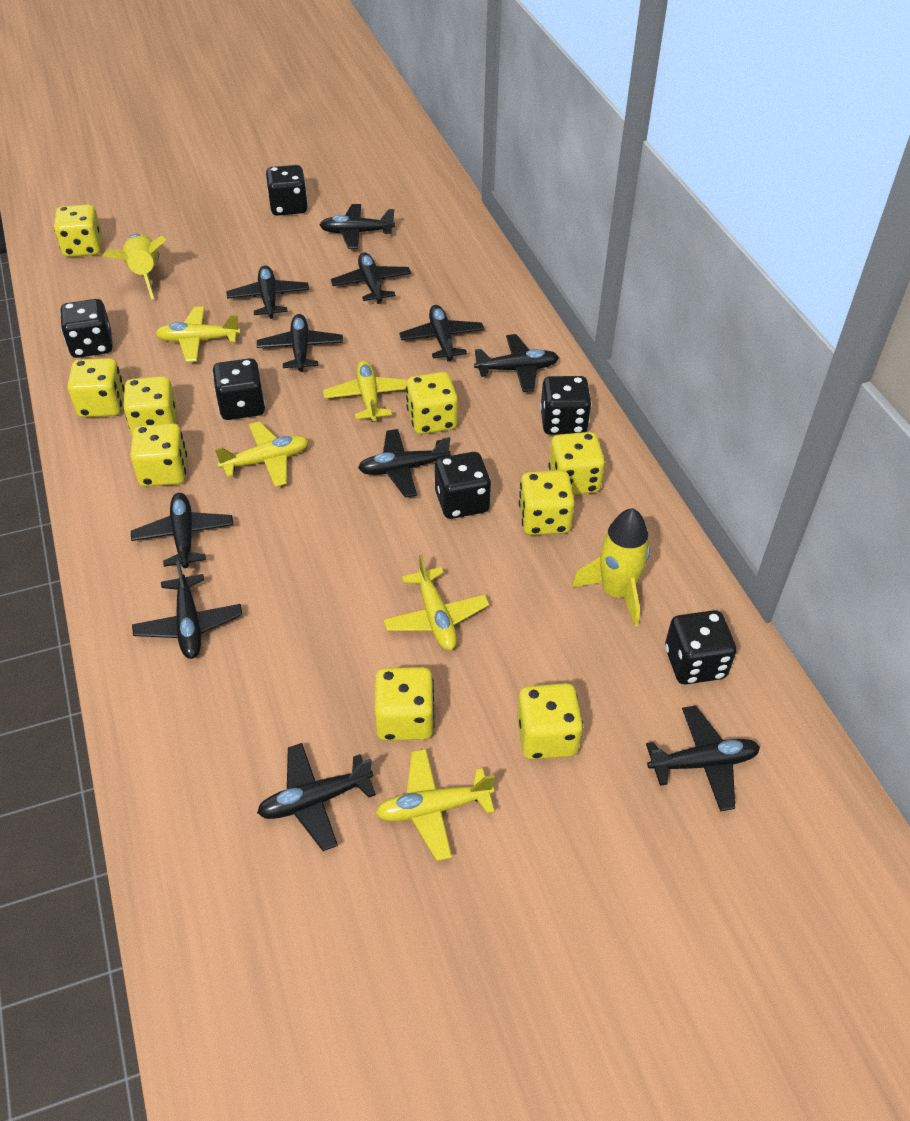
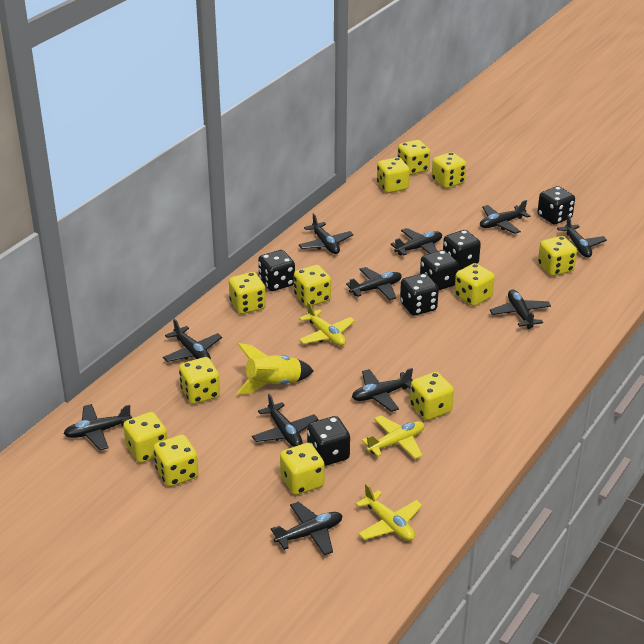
yellow dice: 9 -> 12
yellow plane: 5 -> 3
yellow rocket: 2 -> 1

